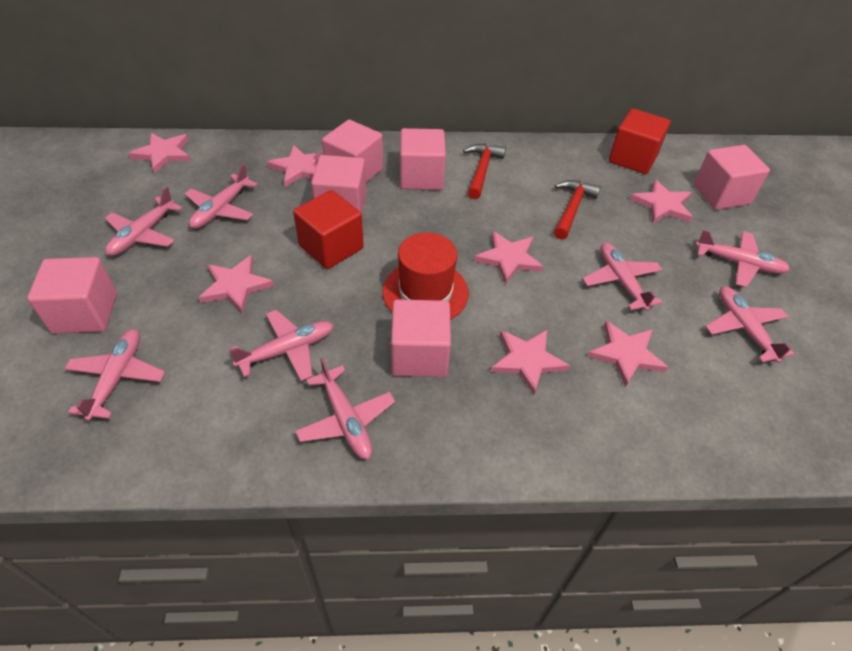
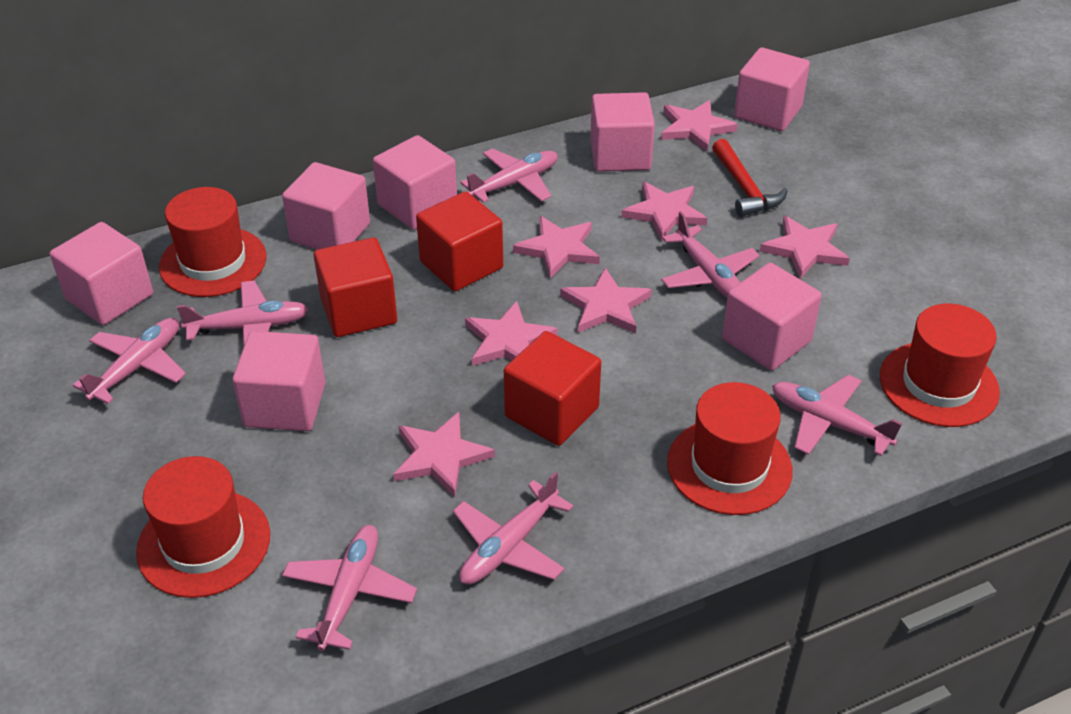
pink cube: 6 -> 7
pink plane: 8 -> 7
red cube: 2 -> 3
red hammer: 2 -> 1
red hat: 1 -> 4

